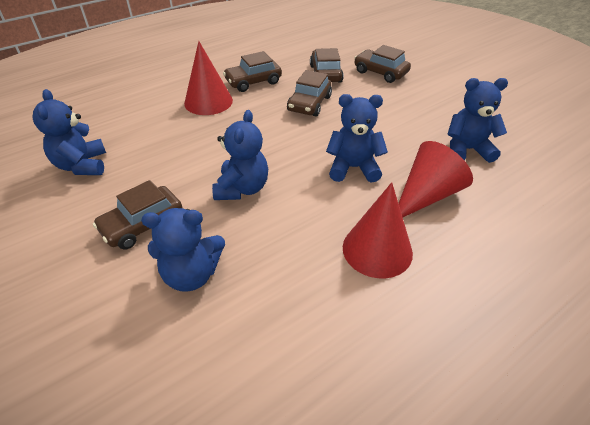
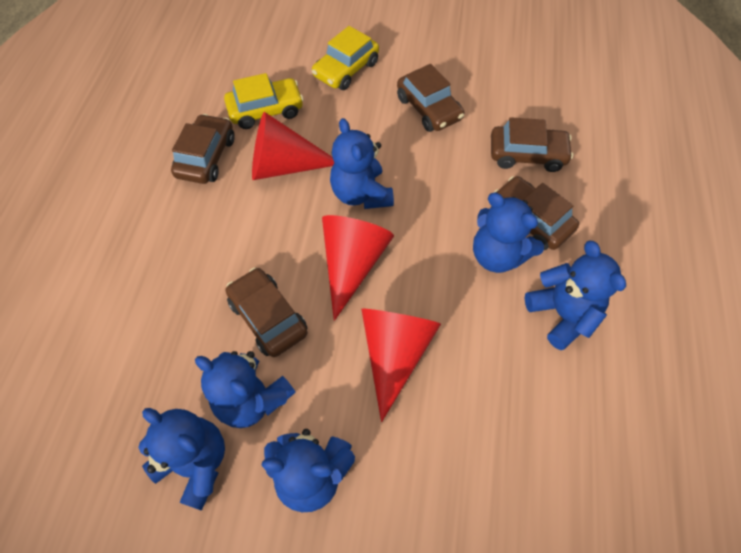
blue teddy bear: 5 -> 6
yellow car: 0 -> 2

